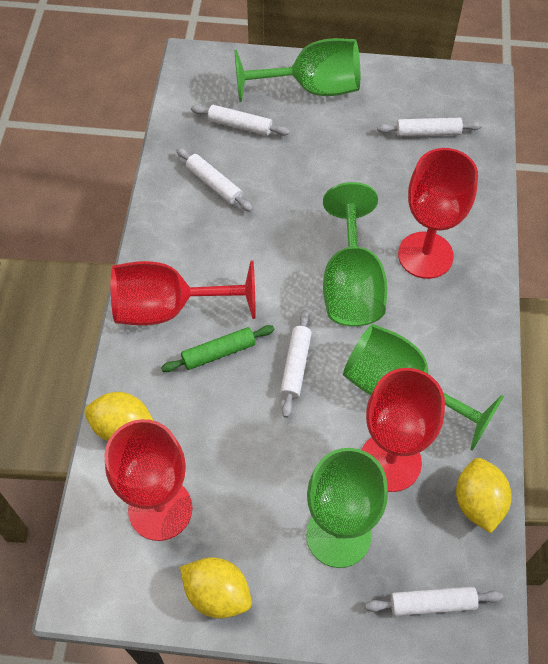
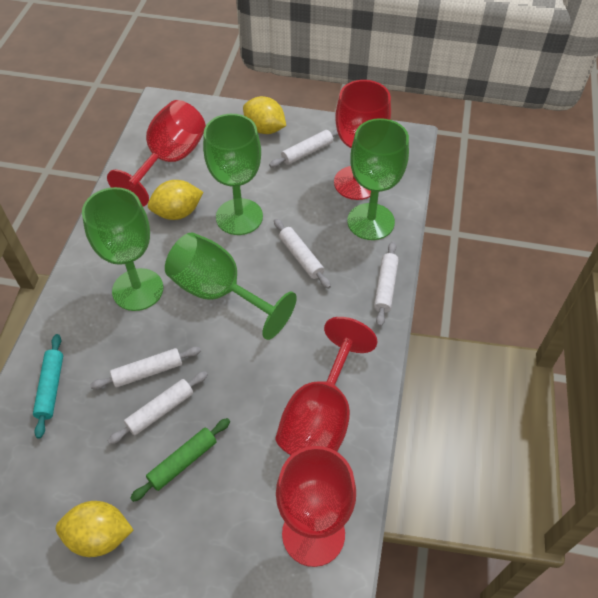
turquoise rolling pin: 0 -> 1

